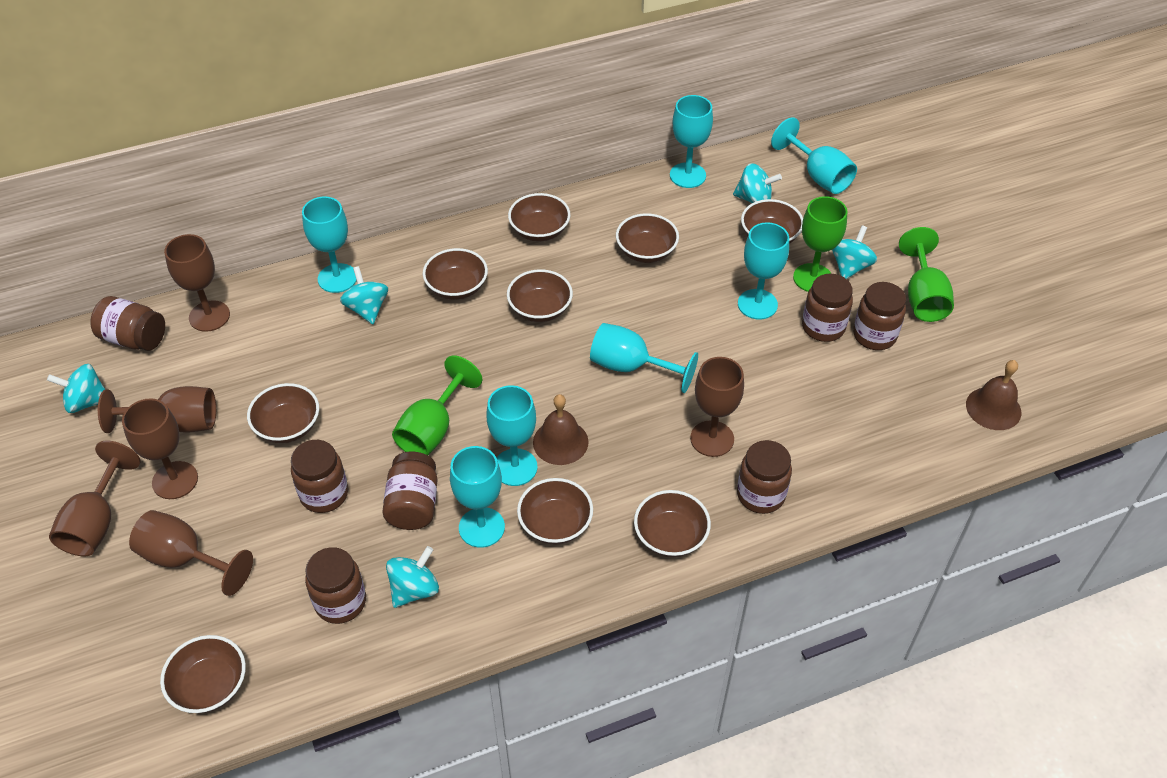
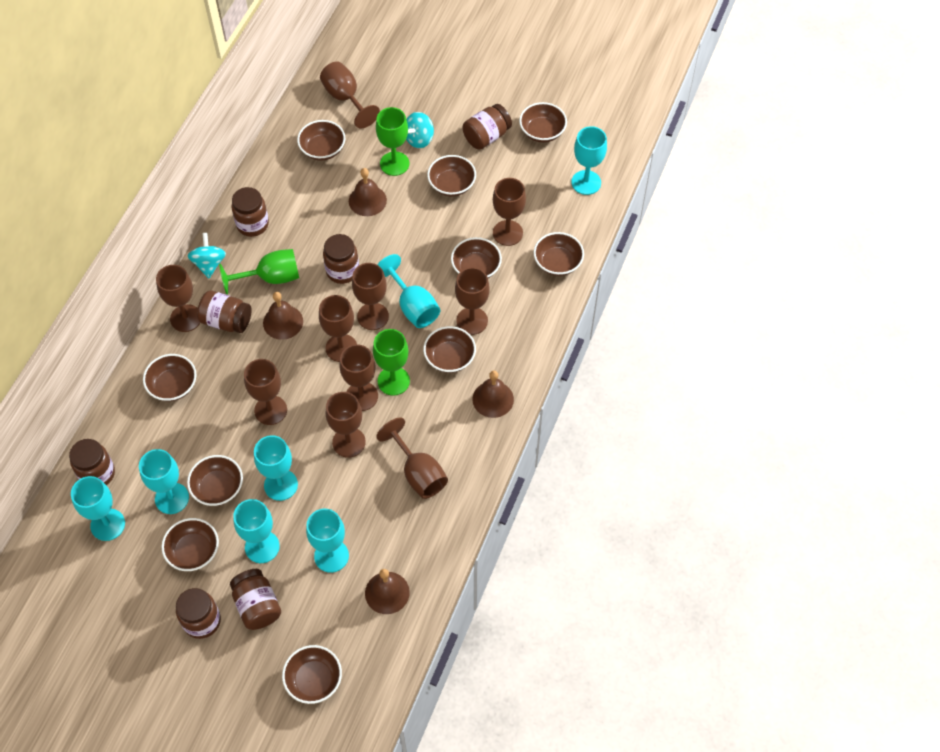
brown bell: 2 -> 4
brown bowl: 9 -> 10
brown goblet: 6 -> 10
turquoise spinning top: 5 -> 2

